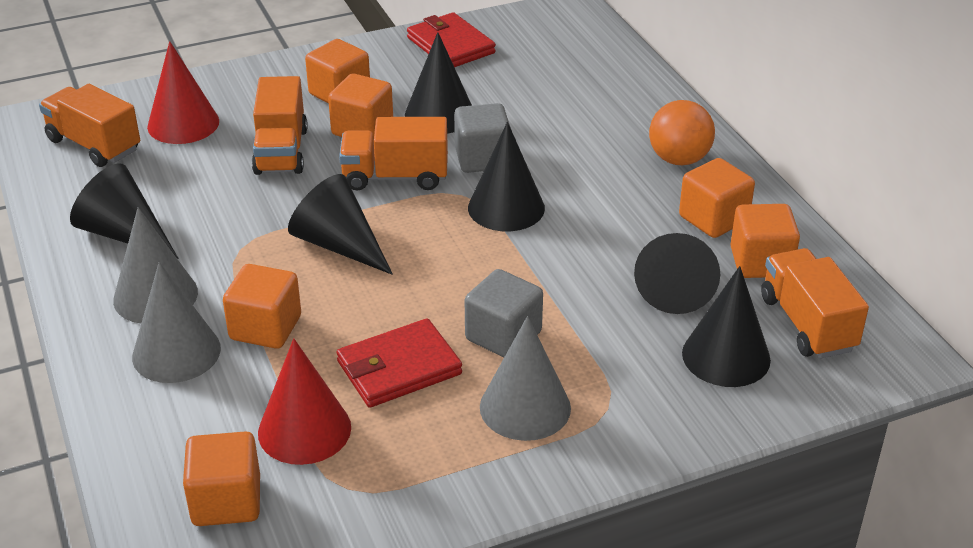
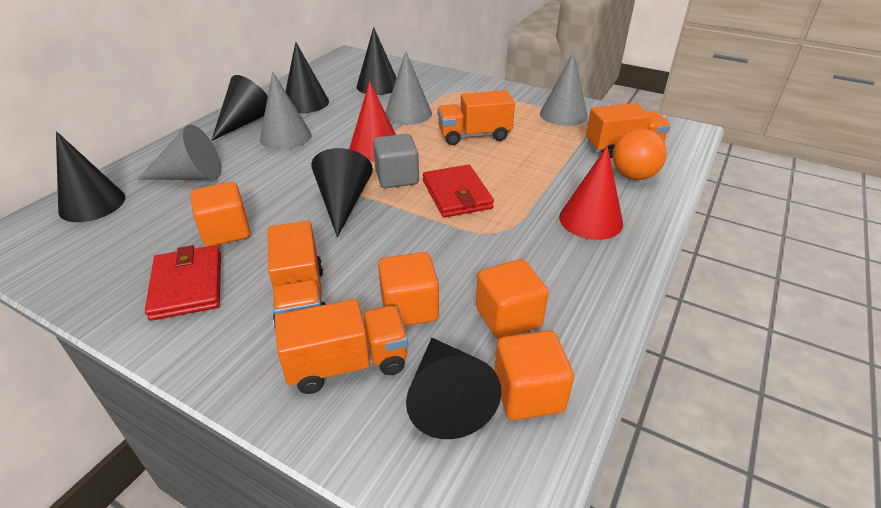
grey cone: 3 -> 4
grey cube: 2 -> 1
orange cube: 6 -> 4

